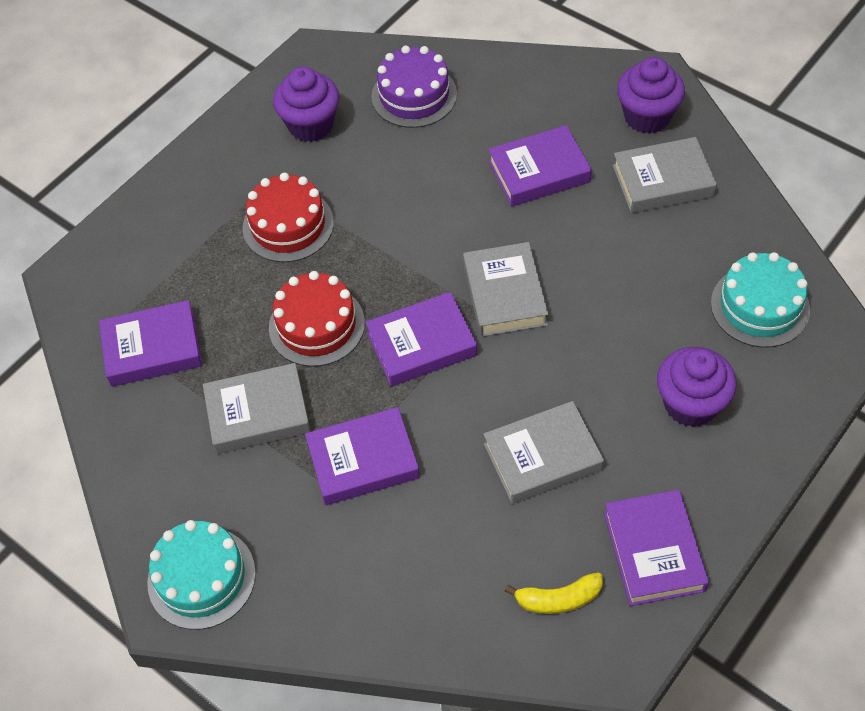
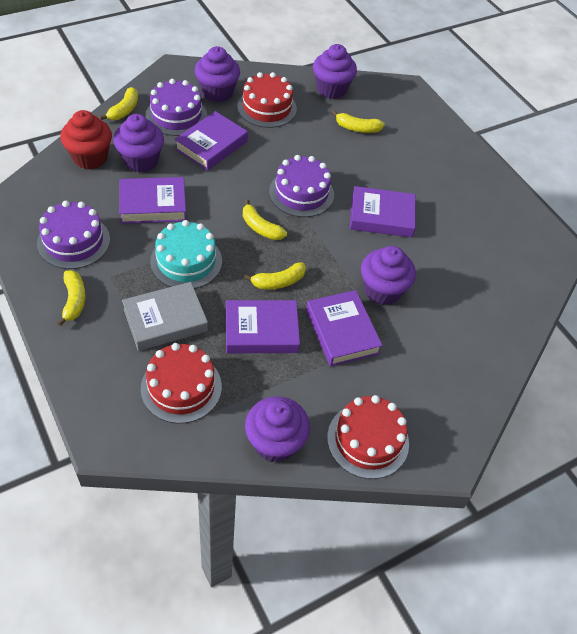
grey book: 4 -> 1
purple cake: 1 -> 3
purple cupcake: 3 -> 5
red cake: 2 -> 3
red cupcake: 0 -> 1
turquoise cake: 2 -> 1
yellow banana: 1 -> 5

